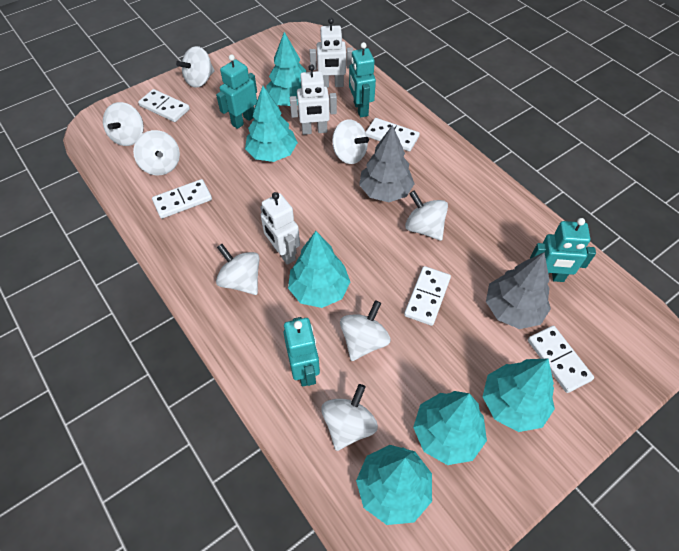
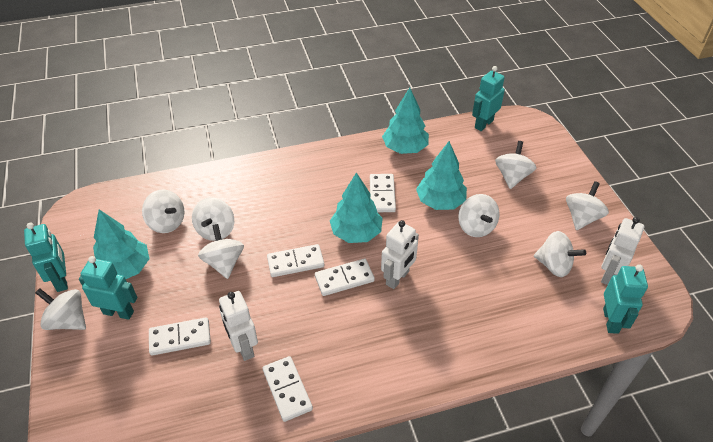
grey tree: 2 -> 0
turquoise tree: 6 -> 4

